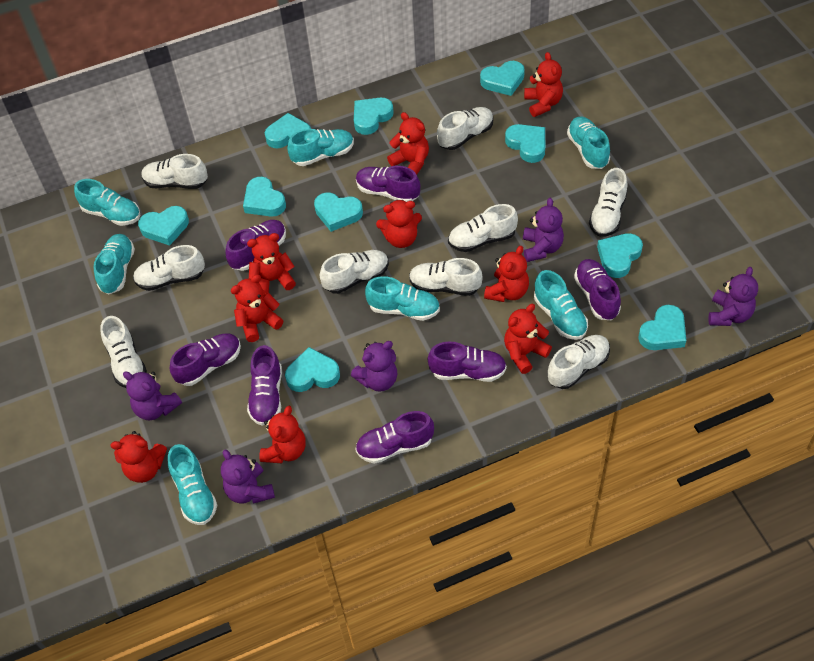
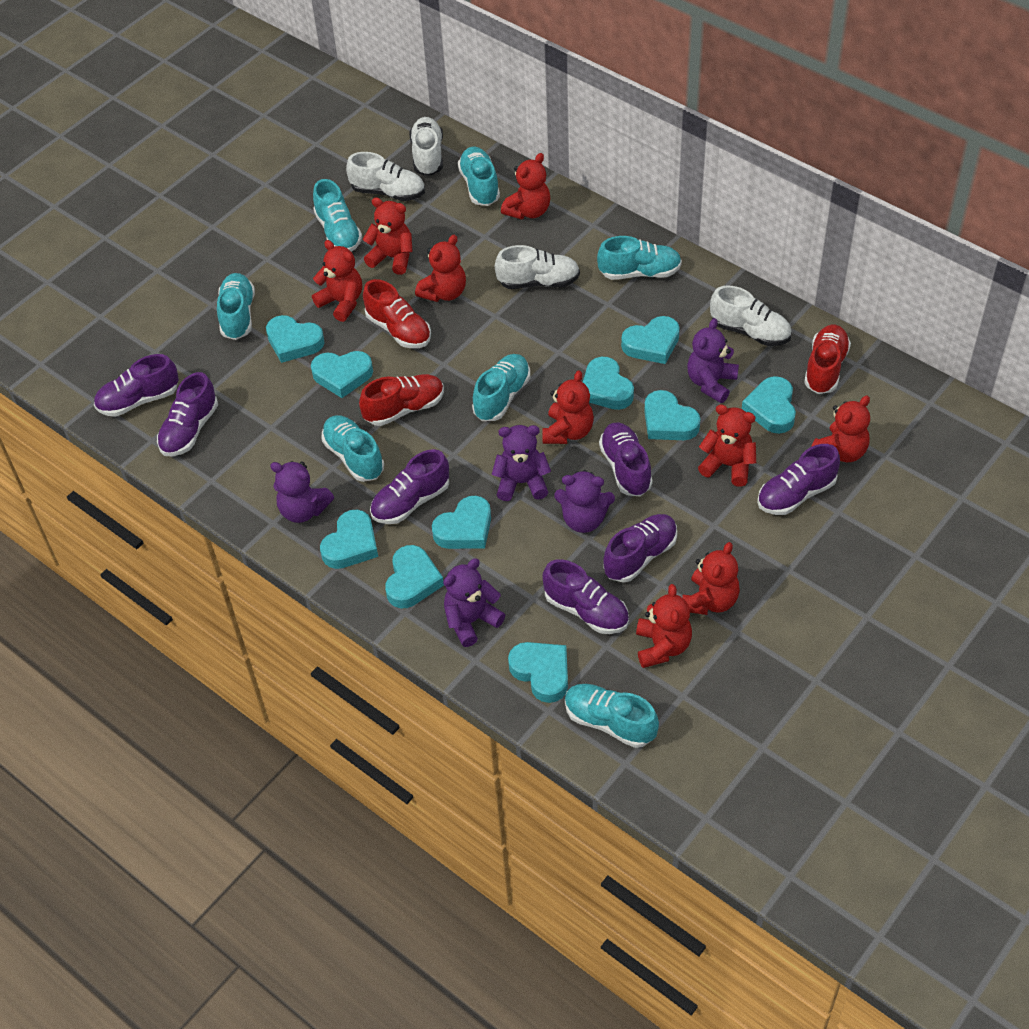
red shoe: 0 -> 3
white shoe: 9 -> 4

